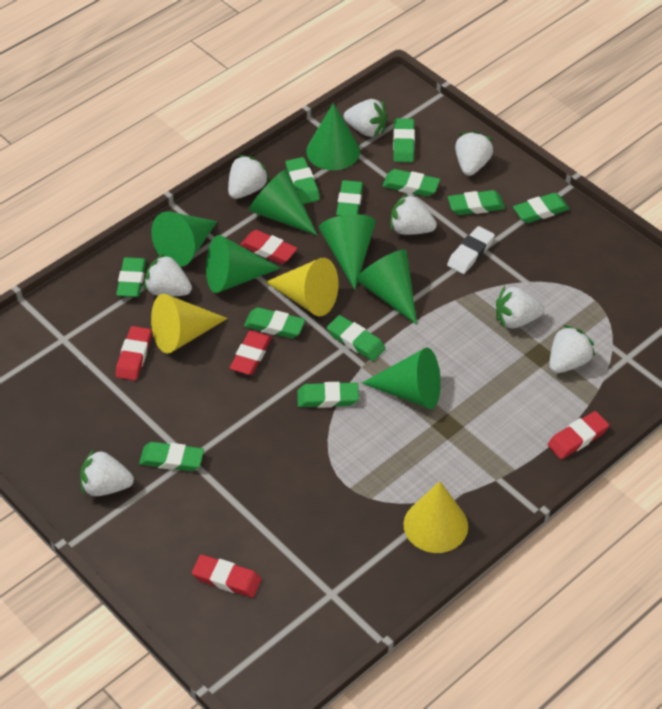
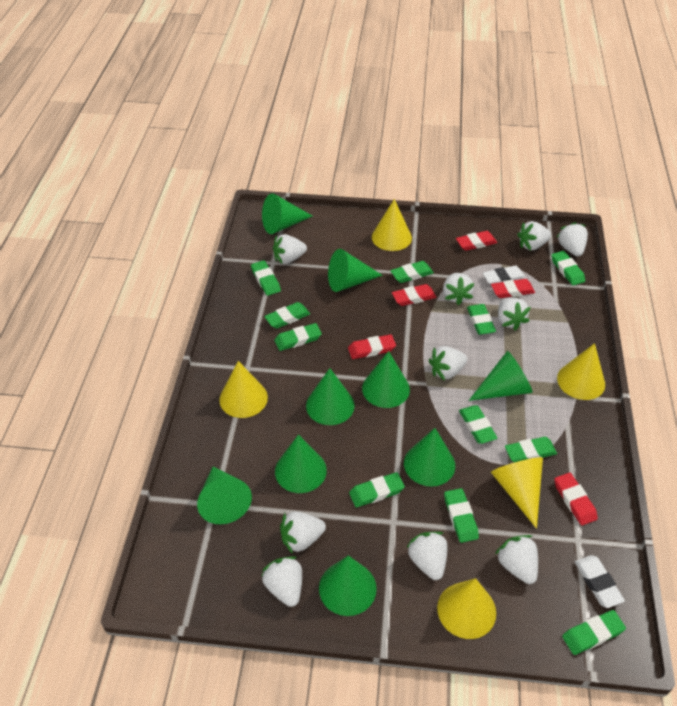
green cone: 7 -> 9
white eraser: 1 -> 2
white strawberry: 8 -> 10
yellow cone: 3 -> 5

